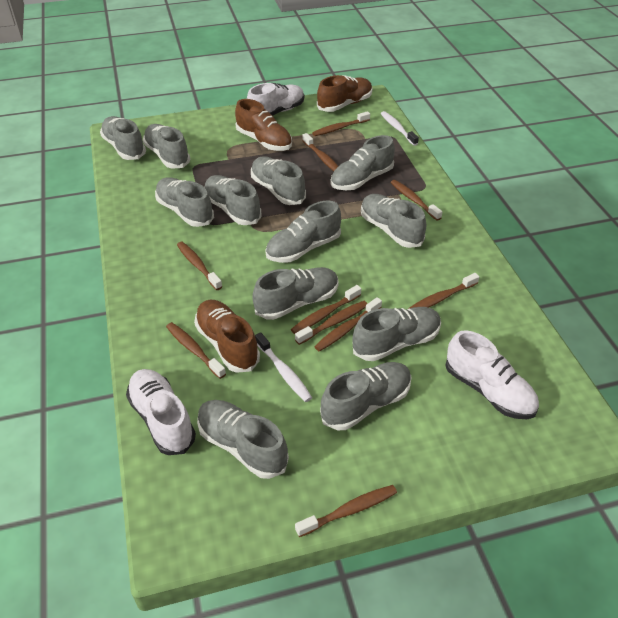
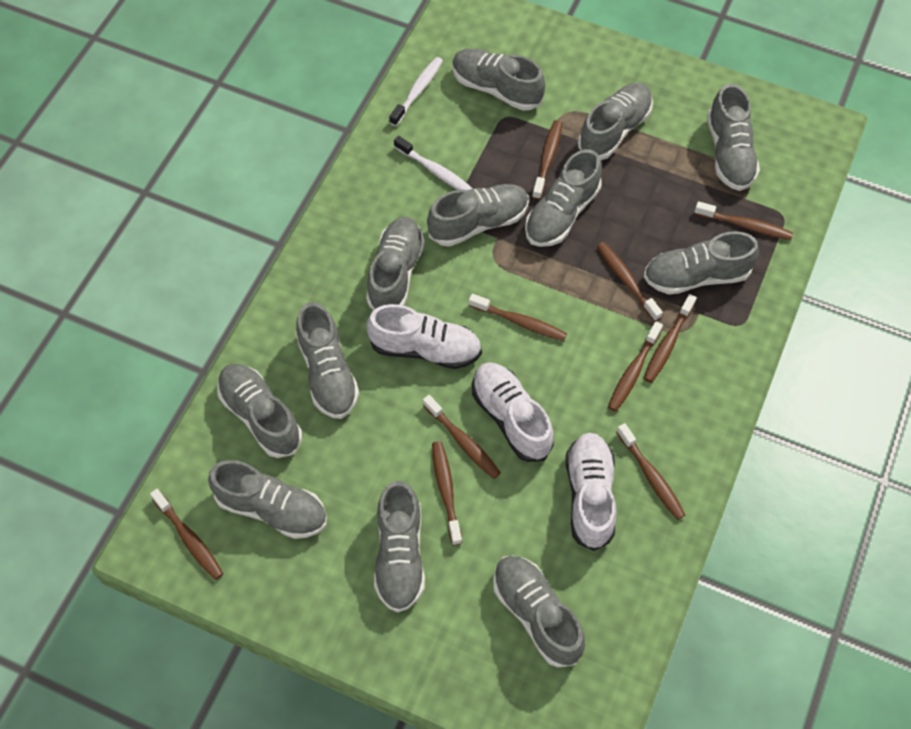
brown shoe: 3 -> 0

